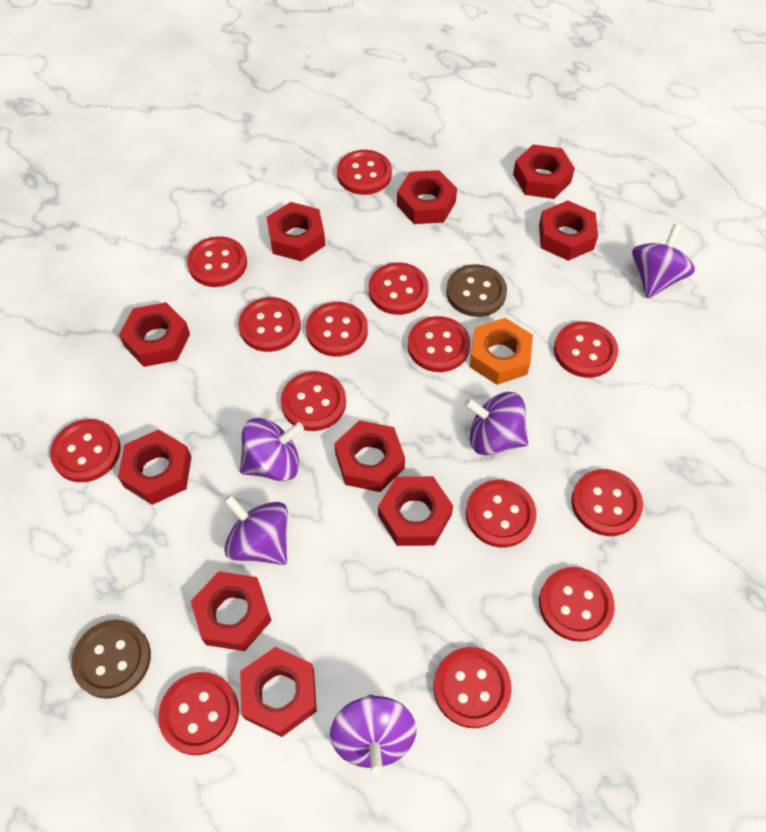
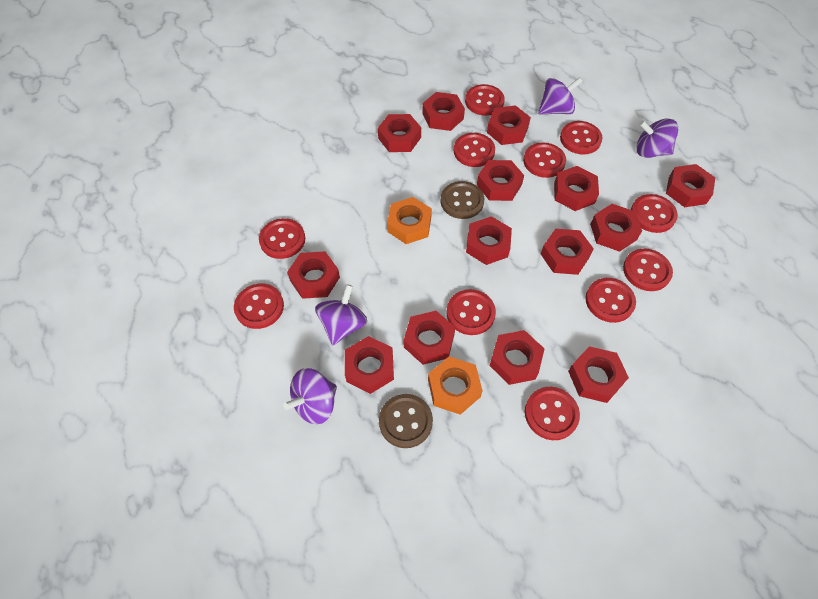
orange nut: 1 -> 2
purple spinning top: 5 -> 4
red button: 14 -> 11
red nut: 10 -> 14

